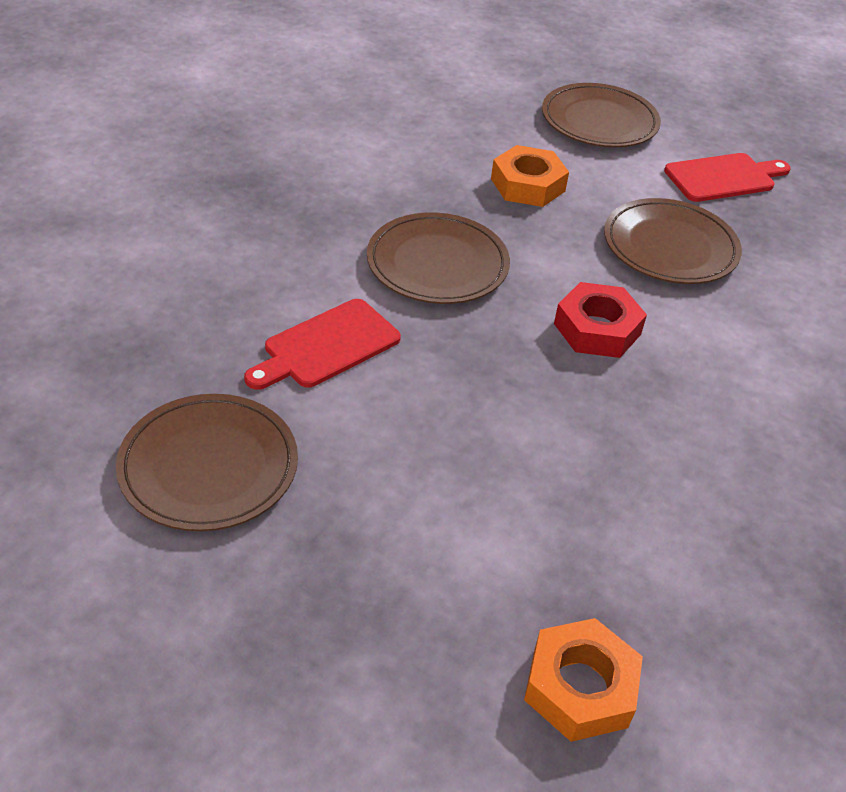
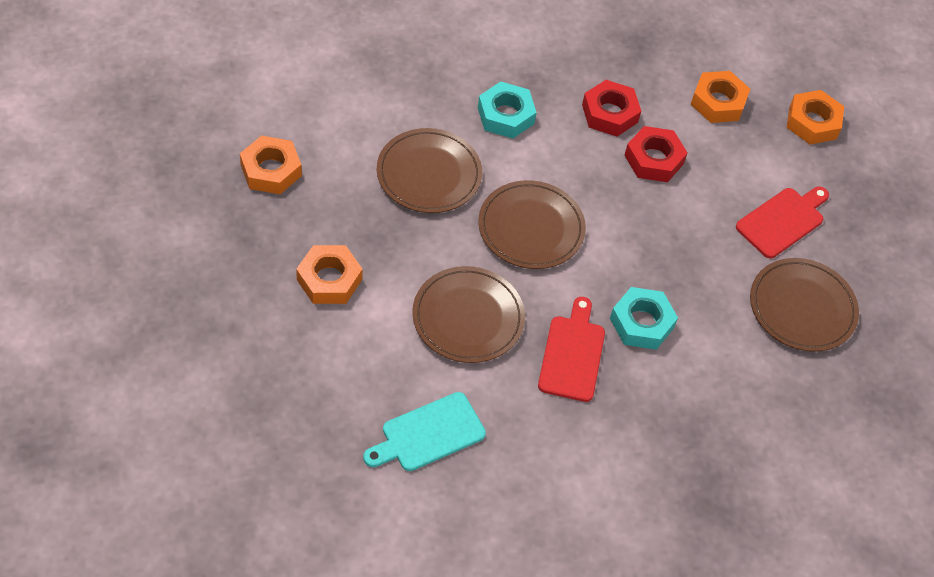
orange nut: 2 -> 4
red nut: 1 -> 2
turquoise cutting board: 0 -> 1
turquoise nut: 0 -> 2

